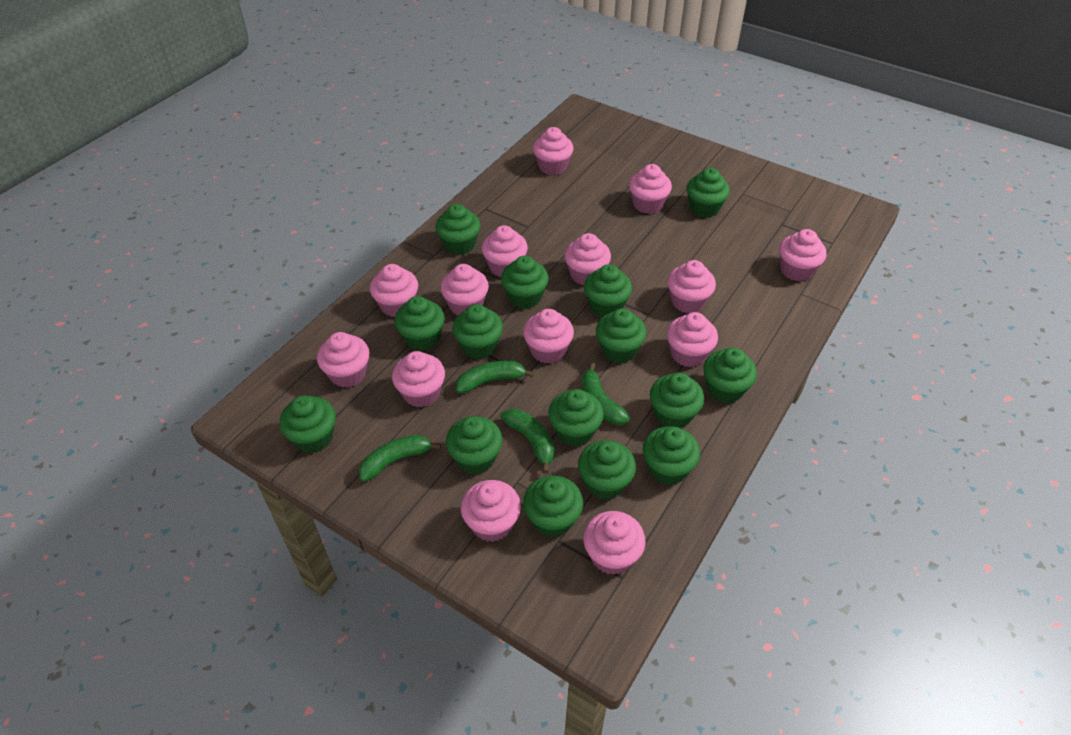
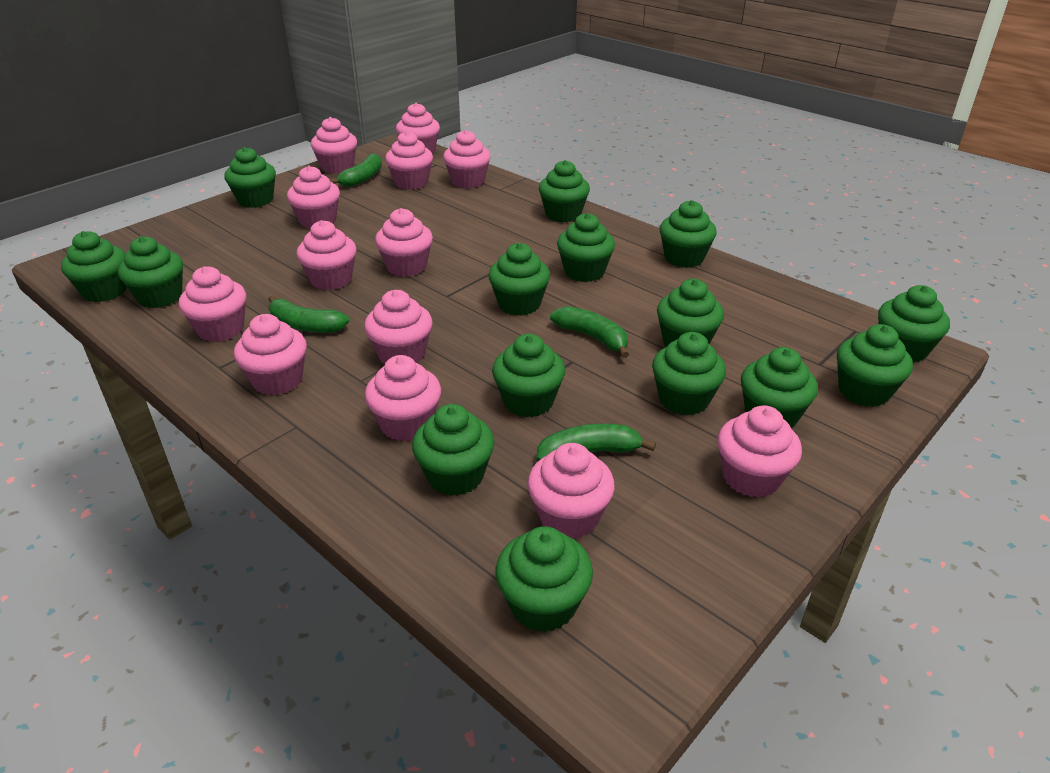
pink cupcake: 14 -> 13

